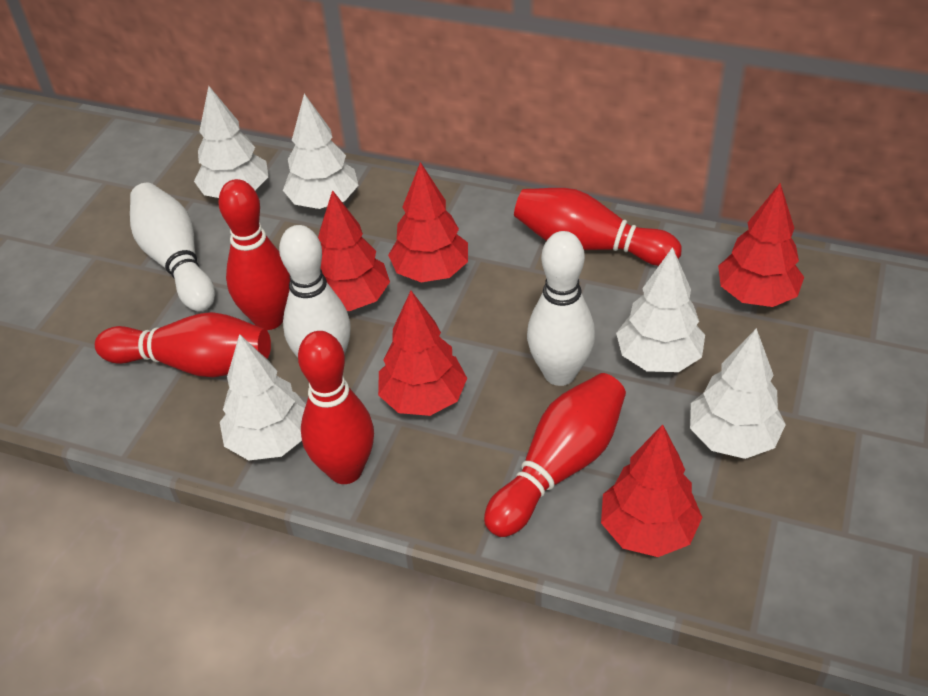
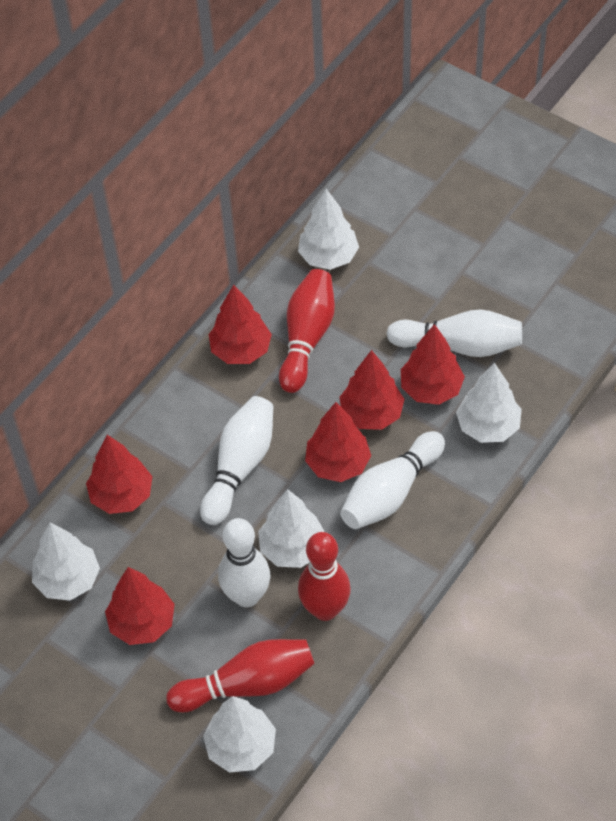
red bowling pin: 5 -> 3
red tree: 5 -> 6
white bowling pin: 3 -> 4

